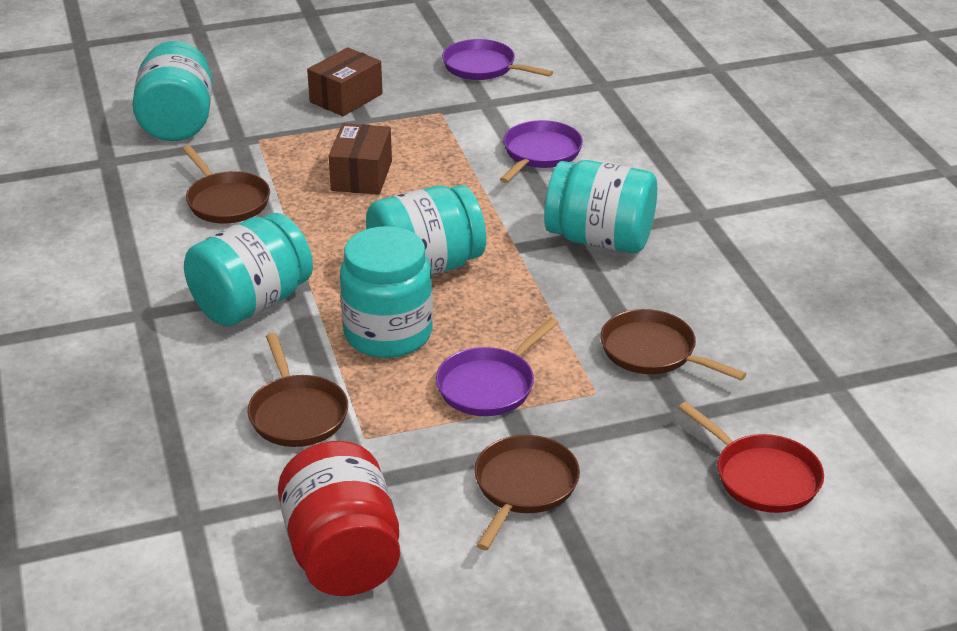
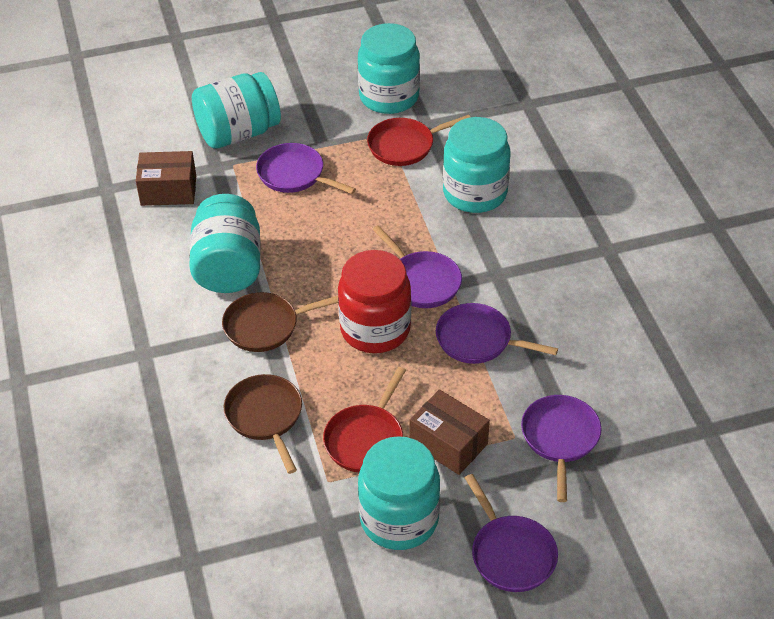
brown pan: 4 -> 2
purple pan: 3 -> 5
red pan: 1 -> 2

